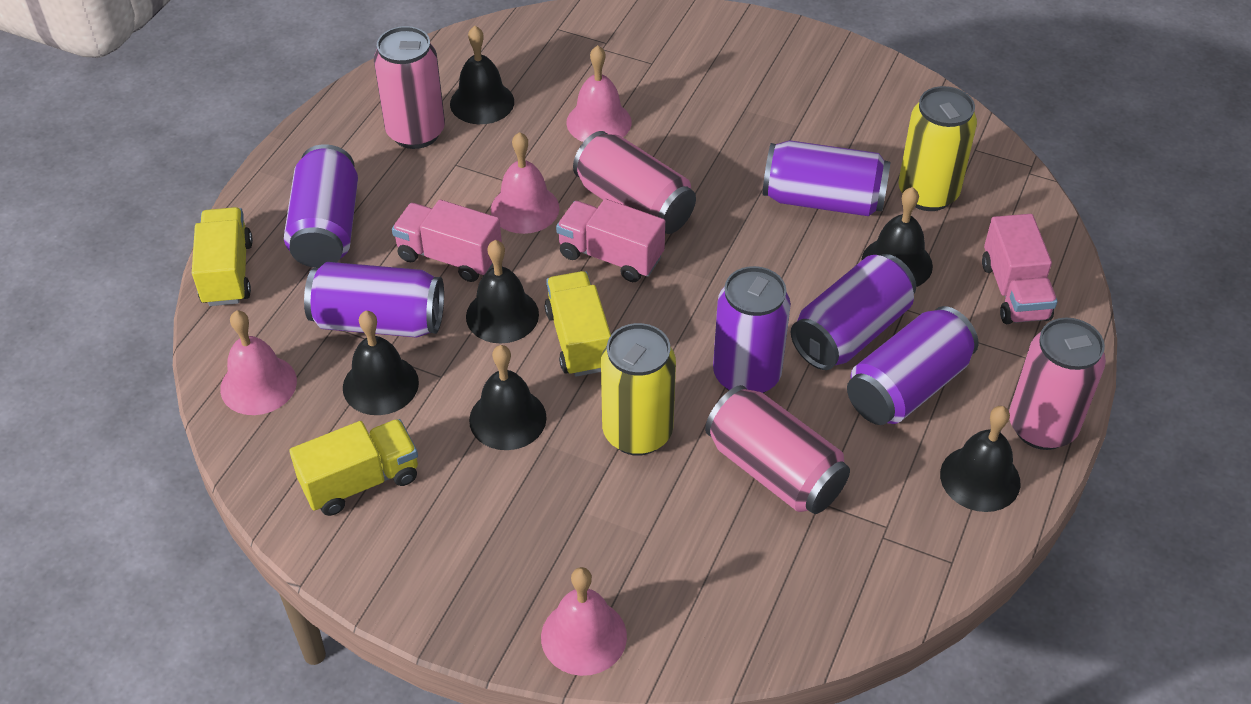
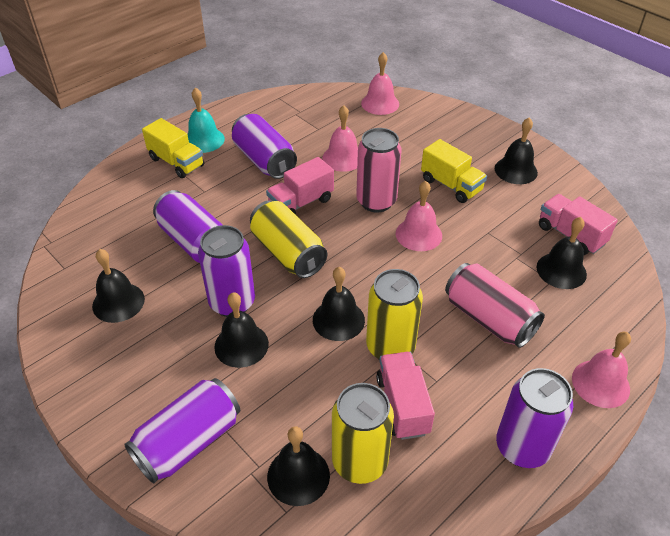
pink can: 4 -> 2
purple can: 6 -> 5
turquoise bell: 0 -> 1
yellow can: 2 -> 3
yellow truck: 3 -> 2

